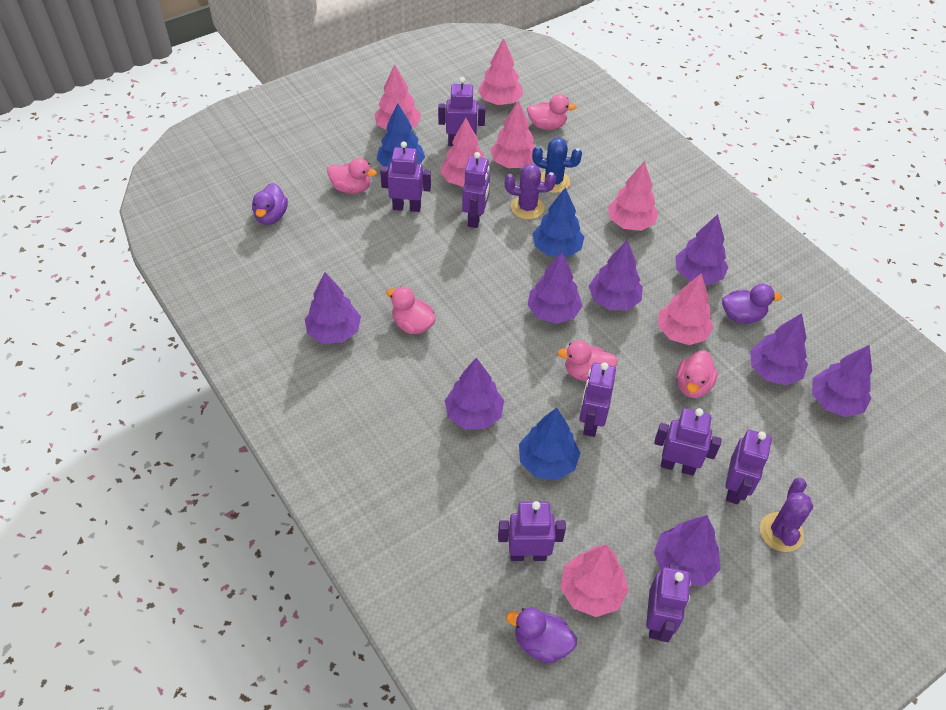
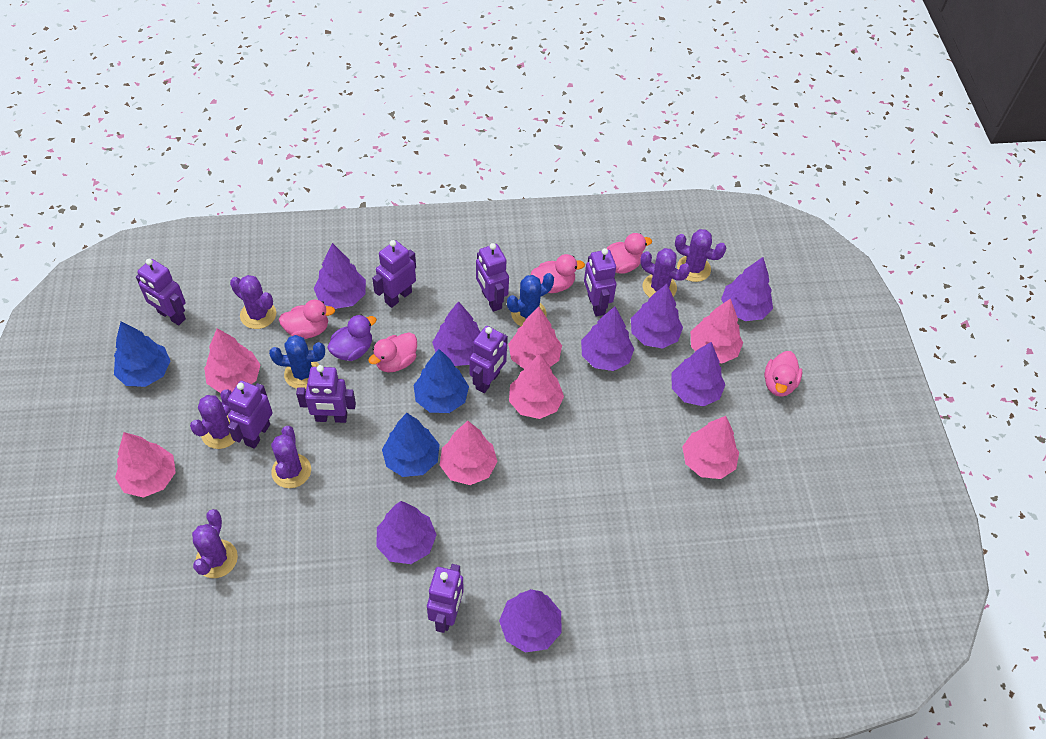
blue cactus: 1 -> 2
purple cactus: 2 -> 6
purple duck: 3 -> 1

